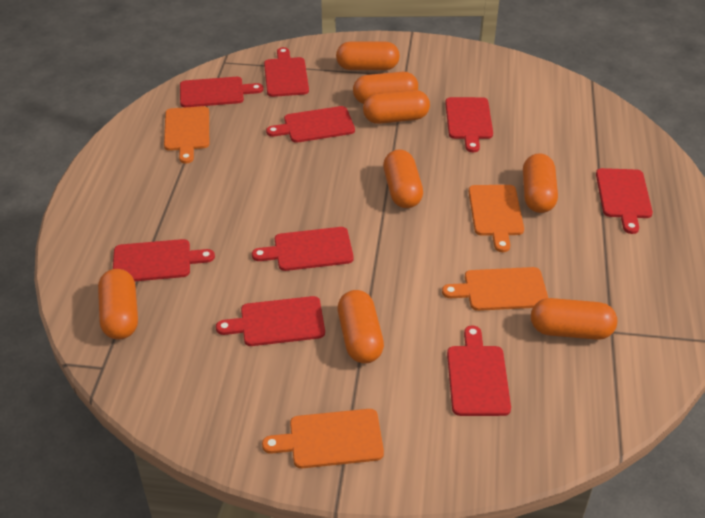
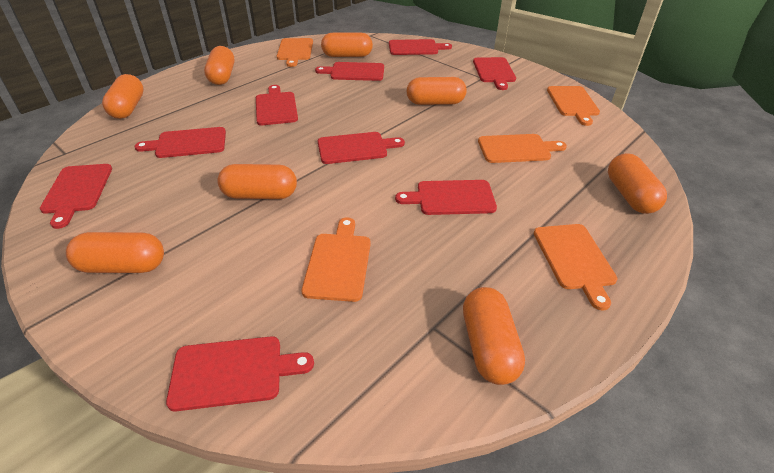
orange cutting board: 4 -> 5

